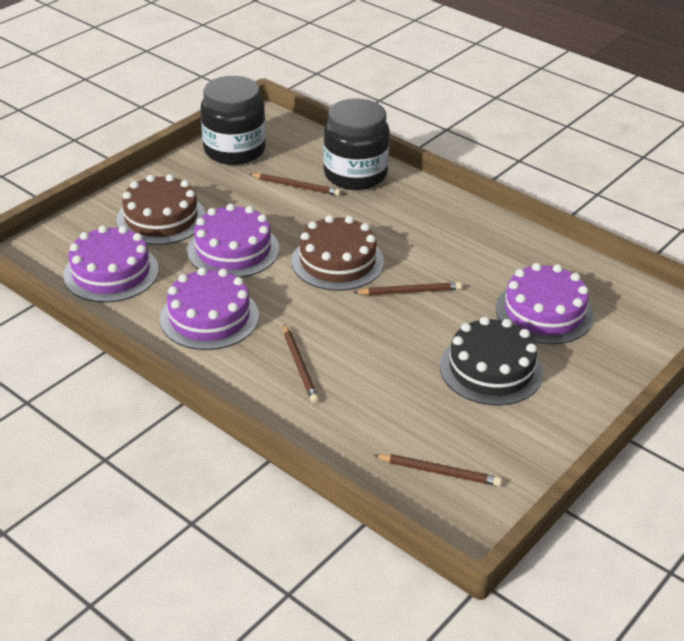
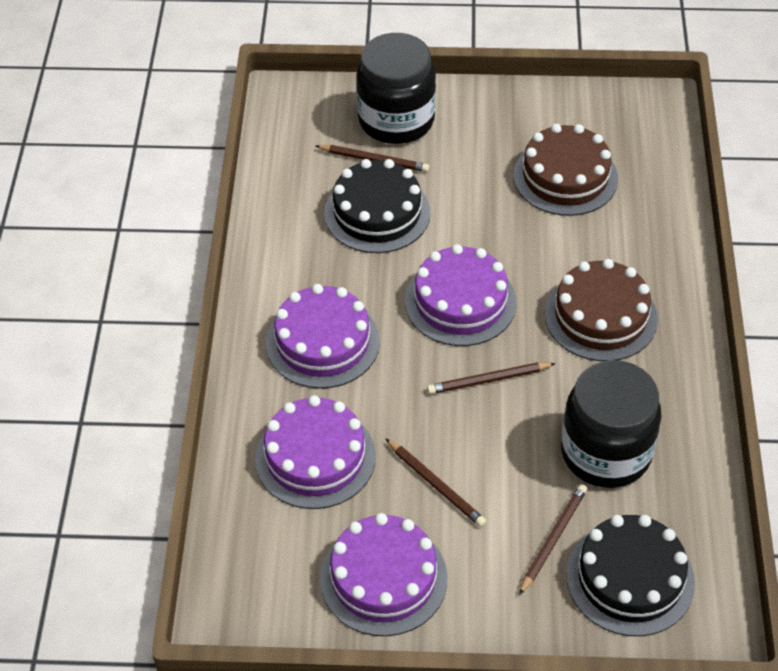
black cake: 1 -> 2

